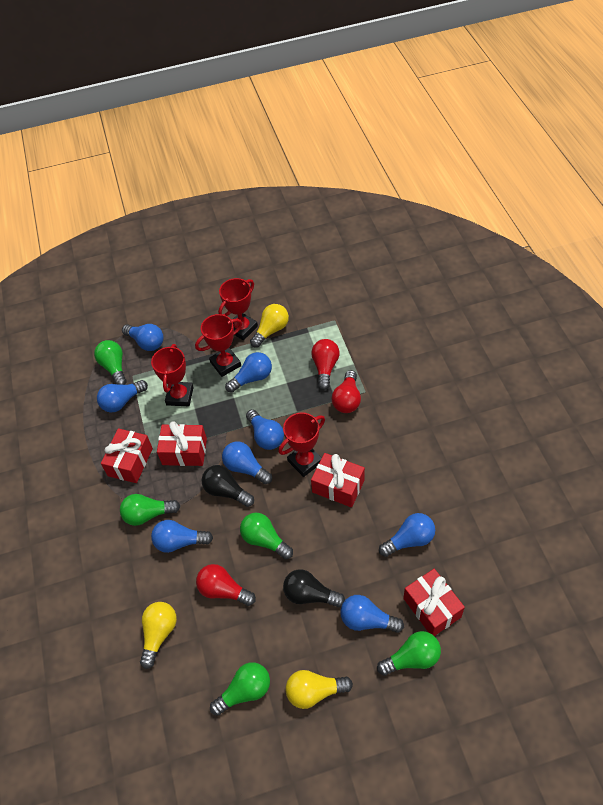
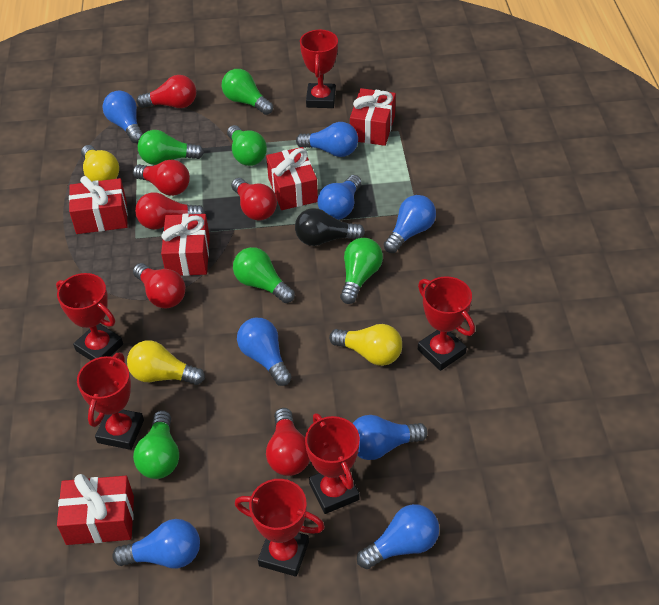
black light bulb: 2 -> 1
green light bulb: 5 -> 6
red gift: 4 -> 5
red light bulb: 3 -> 6
red trophy: 4 -> 6

